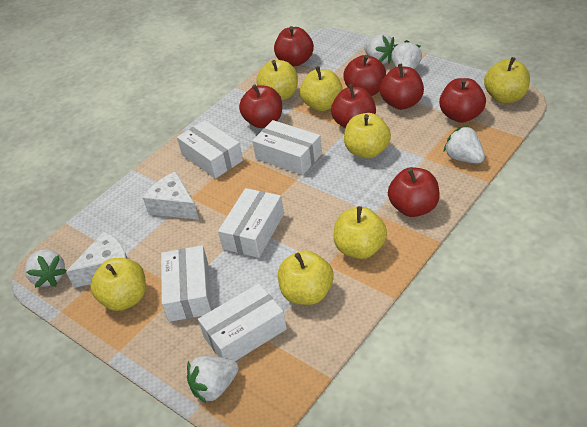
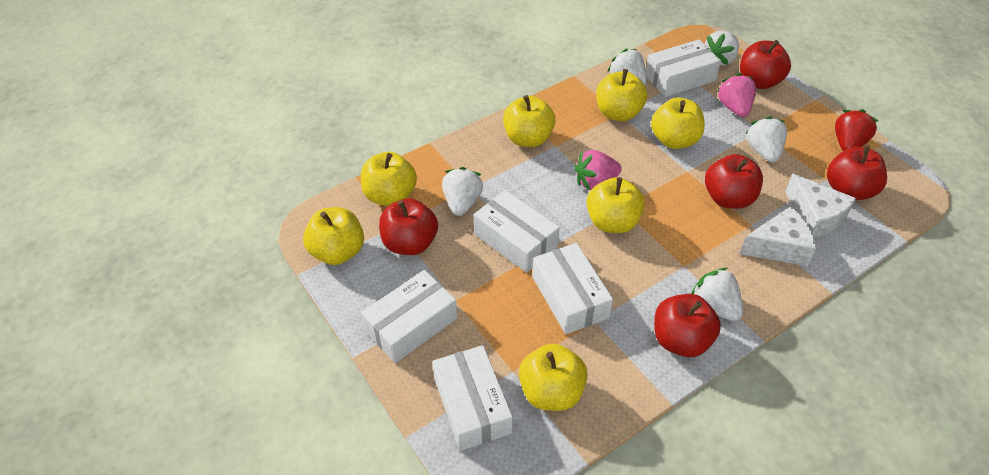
pink strawberry: 0 -> 2
red apple: 7 -> 5
red strawberry: 0 -> 1

